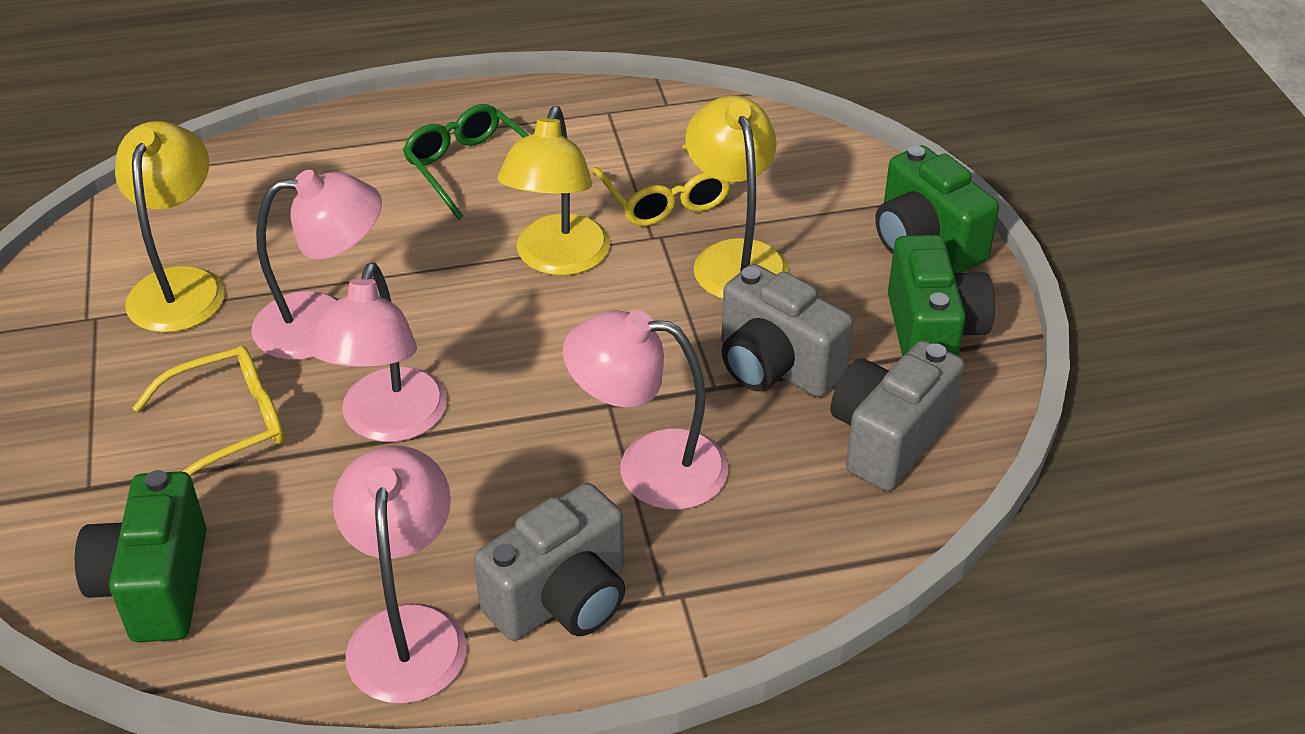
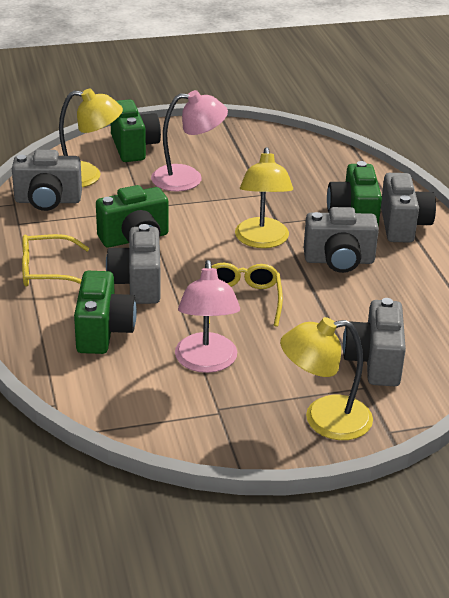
green camera: 3 -> 4
green glasses: 1 -> 0
grey camera: 3 -> 5
pink lamp: 4 -> 2

